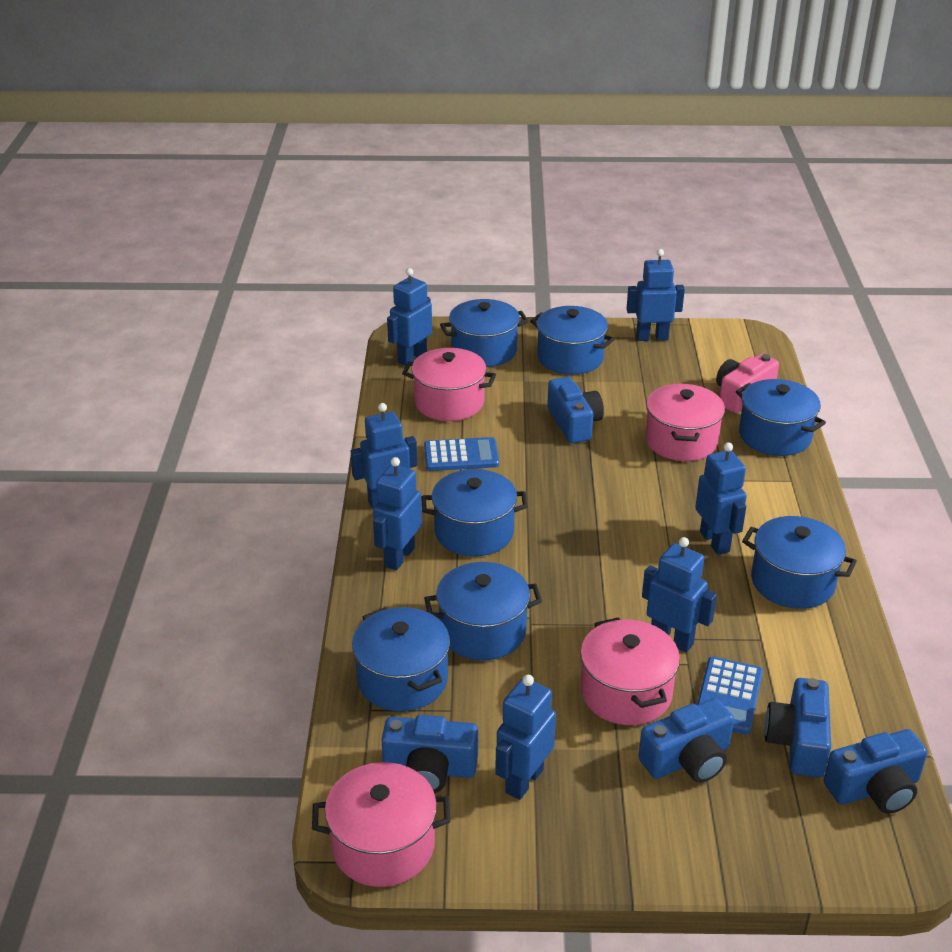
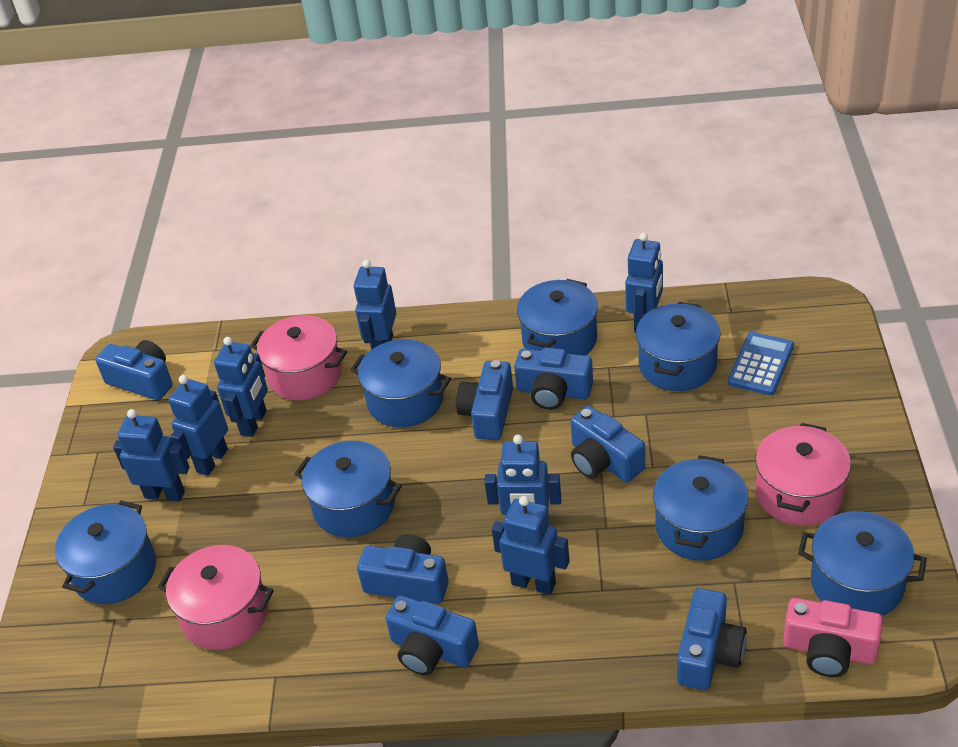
blue calculator: 2 -> 1
blue camera: 5 -> 7
pink pot: 4 -> 3

